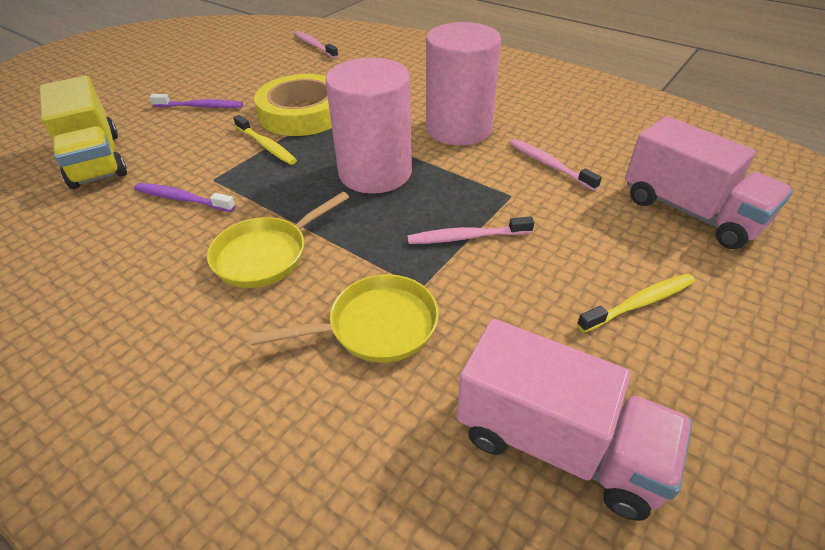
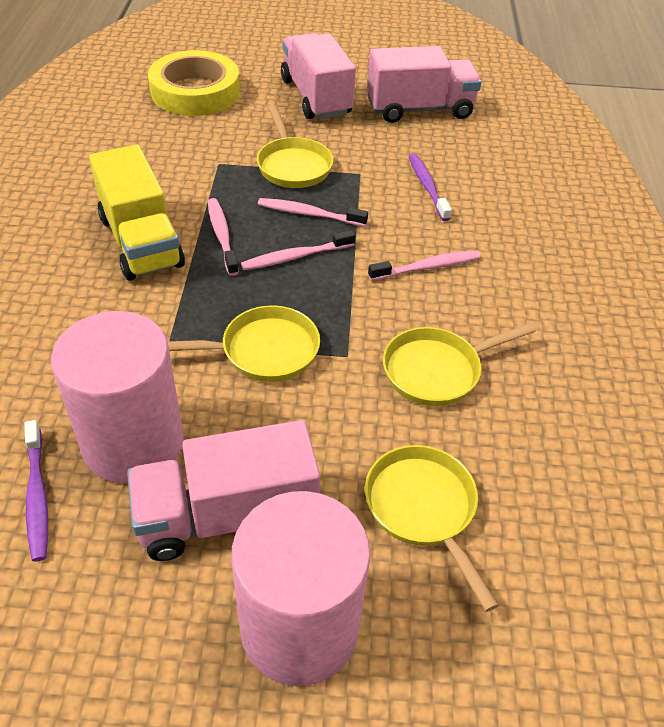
pink toothbrush: 3 -> 4
pink truck: 2 -> 3
yellow pan: 2 -> 4
yellow toothbrush: 2 -> 0

